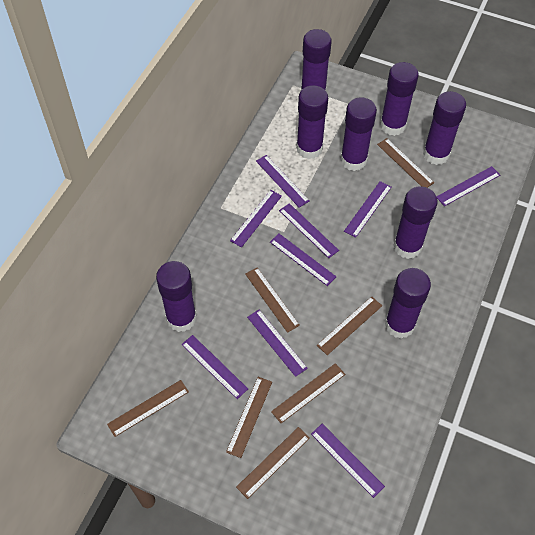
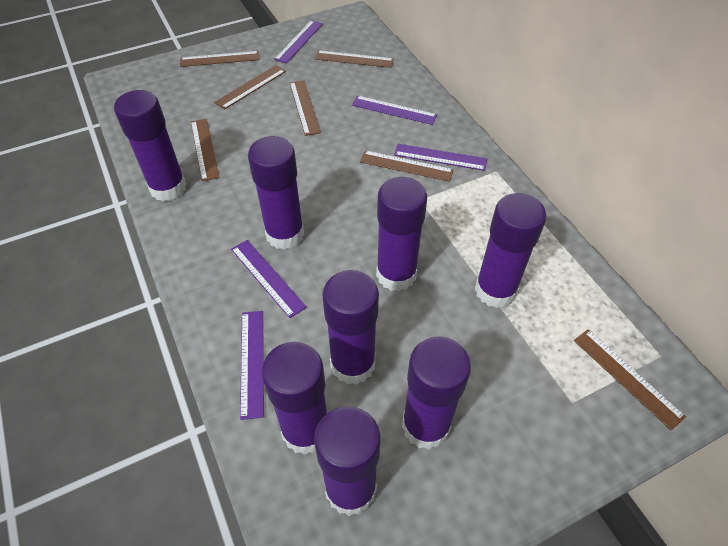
purple ruler: 9 -> 5

